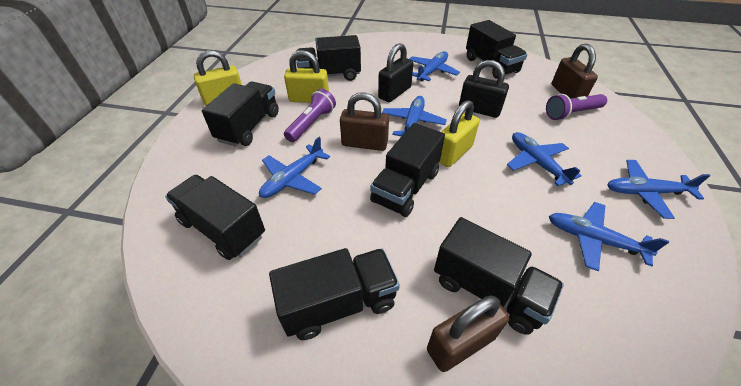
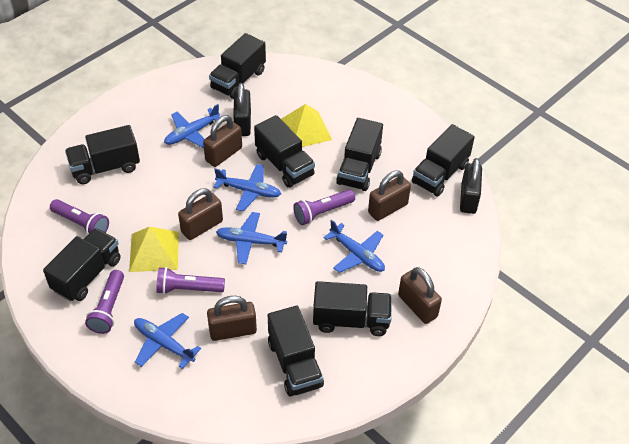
black truck: 7 -> 8
blue plane: 6 -> 5
brown padlock: 3 -> 5
purple flashlight: 2 -> 4
yellow padlock: 3 -> 0
yellow pyramid: 0 -> 2

